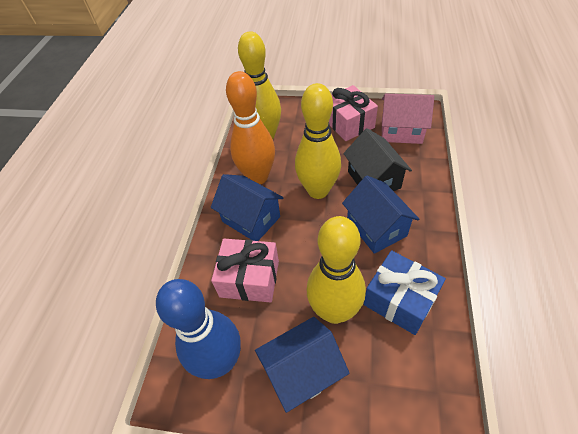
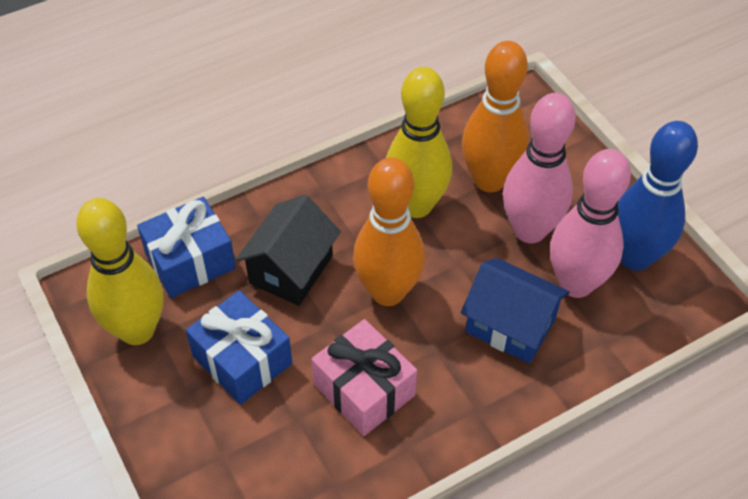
blue gift: 1 -> 2
blue house: 3 -> 1
orange bowling pin: 1 -> 2
pink bowling pin: 0 -> 2
pink gift: 2 -> 1
pink house: 1 -> 0
yellow bowling pin: 3 -> 2

